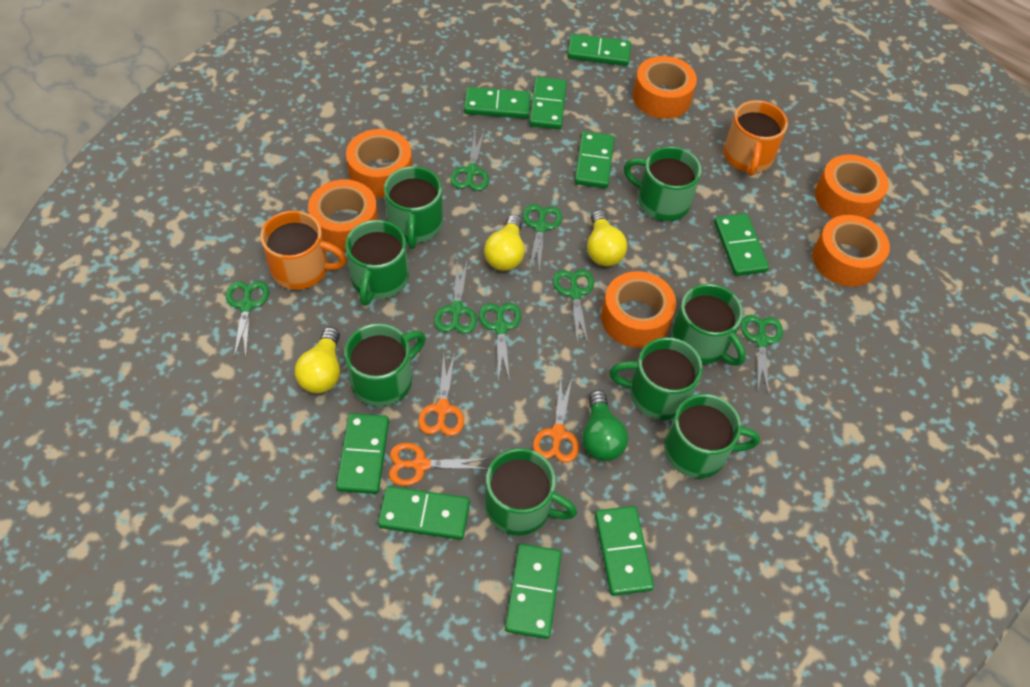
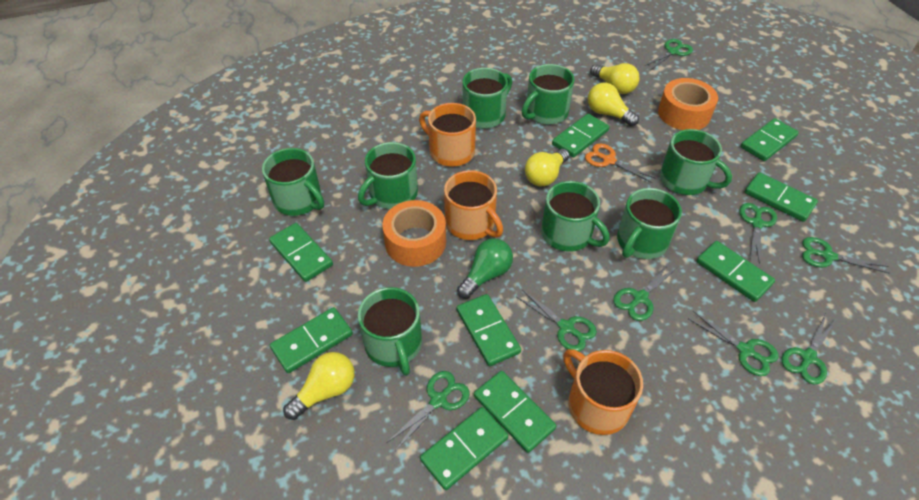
green scissors: 7 -> 8
orange mug: 2 -> 3
orange scissors: 3 -> 1
orange tape: 6 -> 2
yellow light bulb: 3 -> 4

